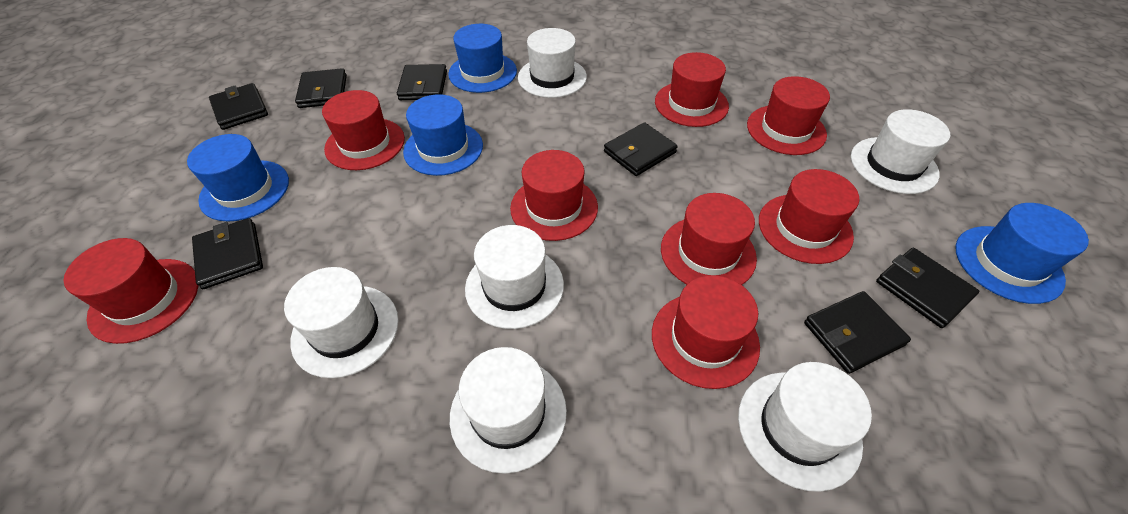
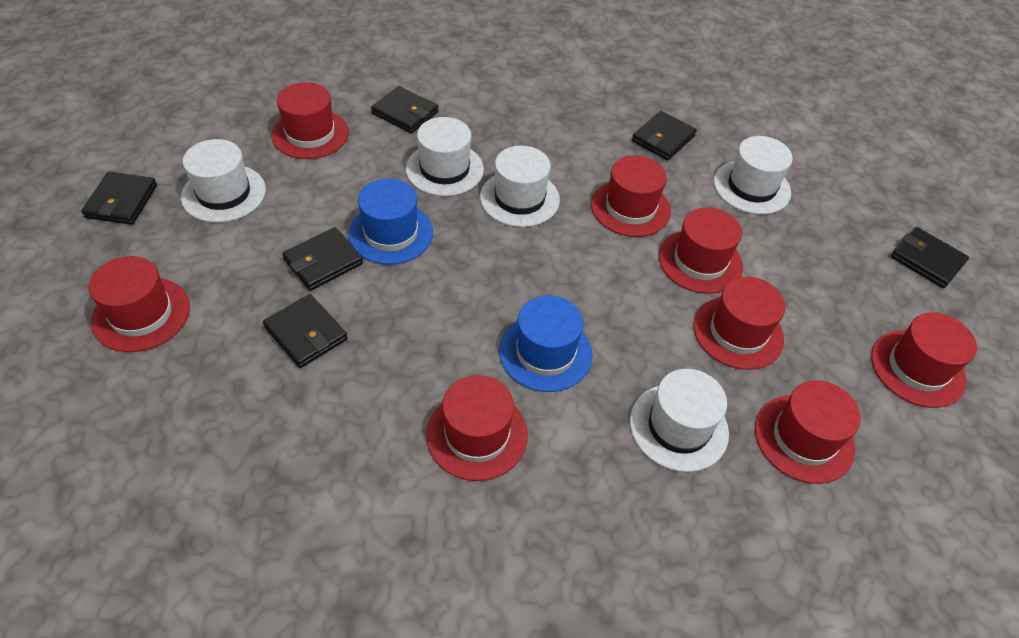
black wallet: 7 -> 6
blue hat: 4 -> 2
white hat: 6 -> 5

